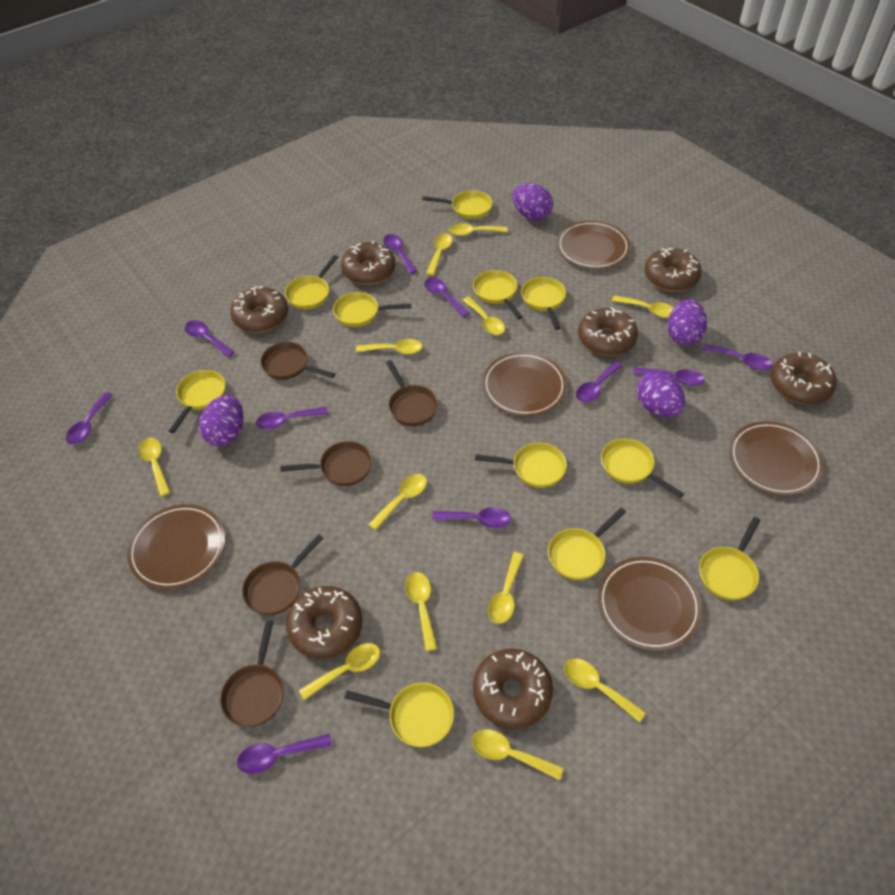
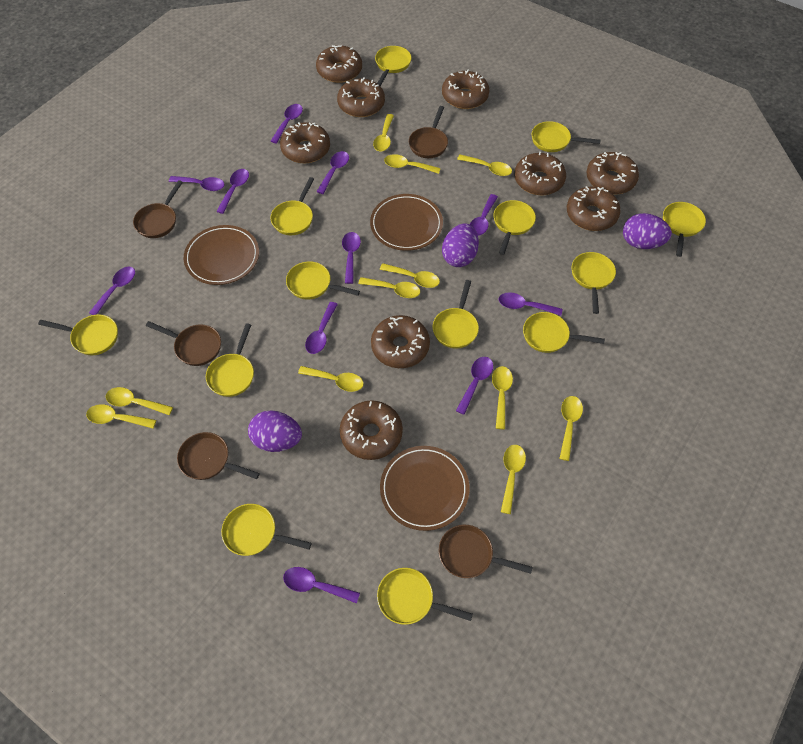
brown donut: 7 -> 9
brown plate: 5 -> 3
purple egg: 4 -> 3
purple spoon: 10 -> 11
yellow pan: 11 -> 13
yellow spoon: 12 -> 11

